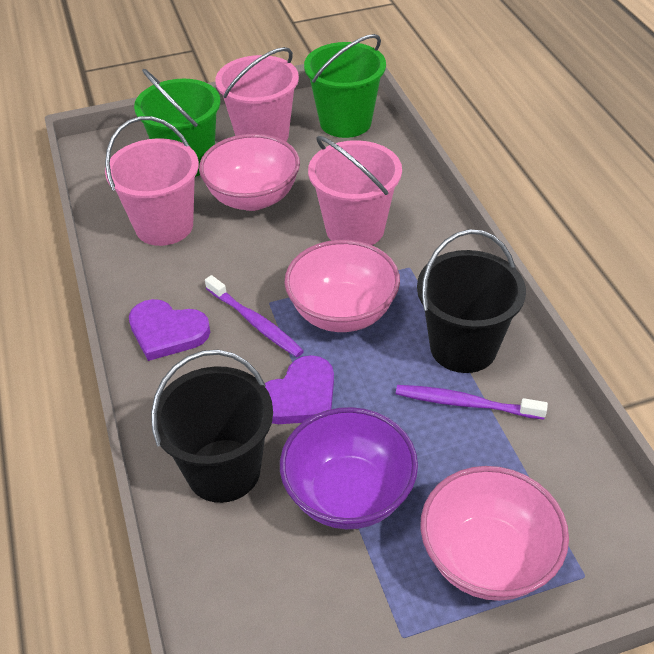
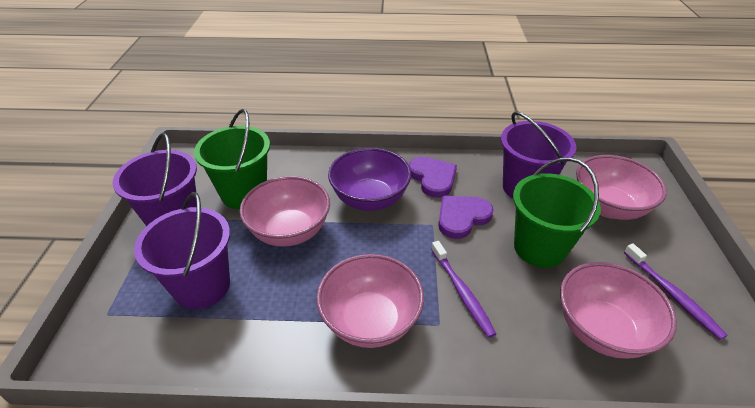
black bucket: 2 -> 0
pink bowl: 3 -> 4
pink bucket: 3 -> 0
purple bucket: 0 -> 3

